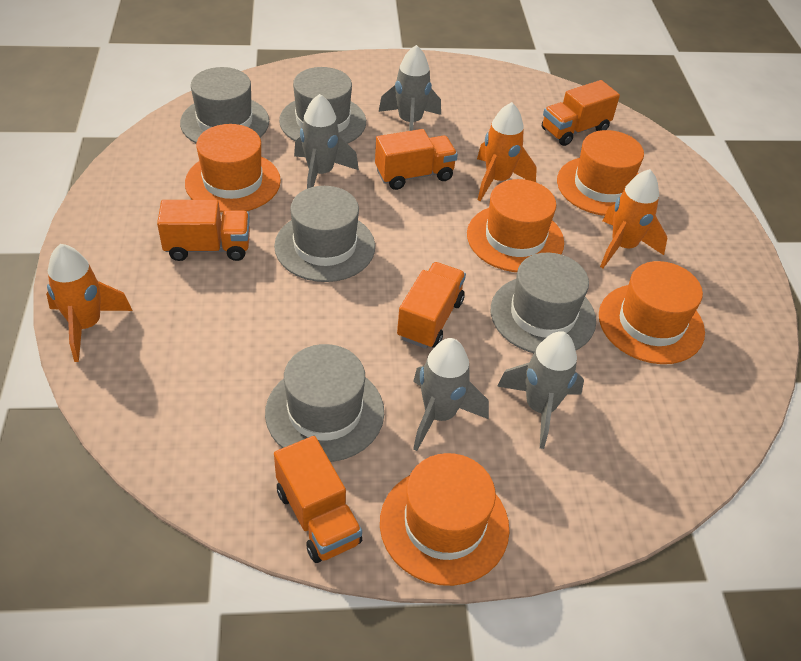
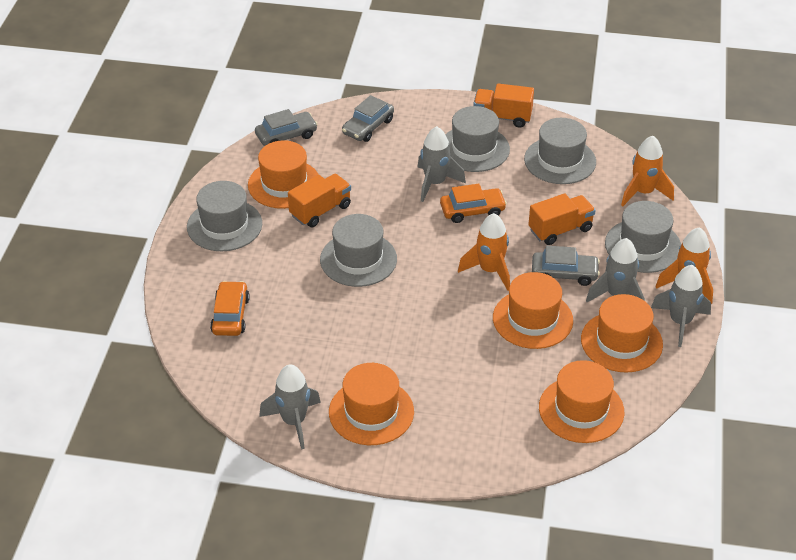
grey car: 0 -> 3
orange car: 0 -> 2
orange truck: 5 -> 3

